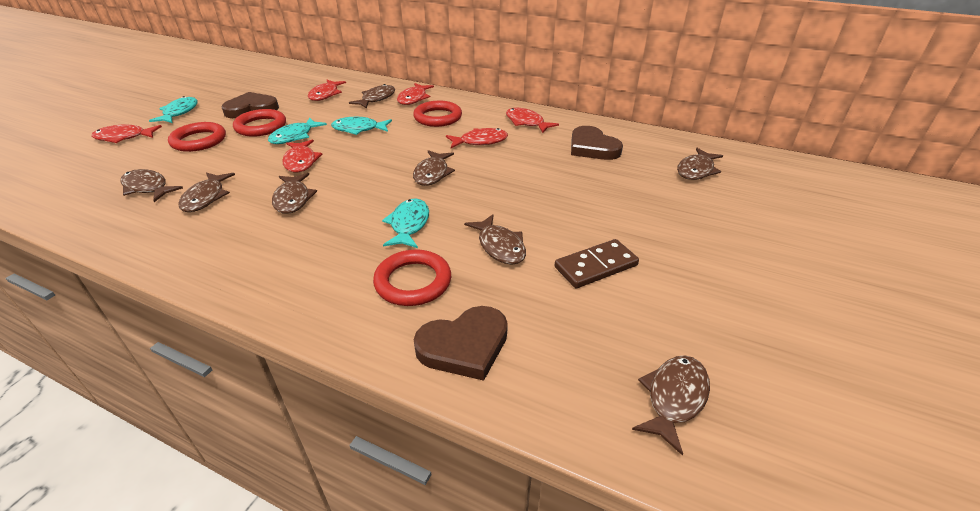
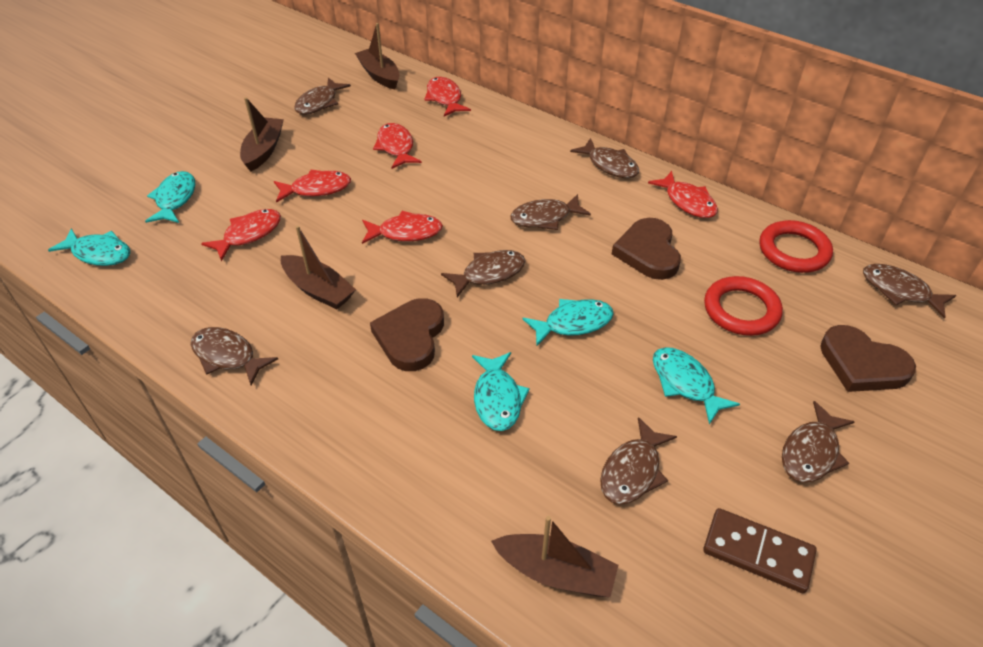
brown boat: 0 -> 4
red ring: 4 -> 2
turquoise fish: 4 -> 5

